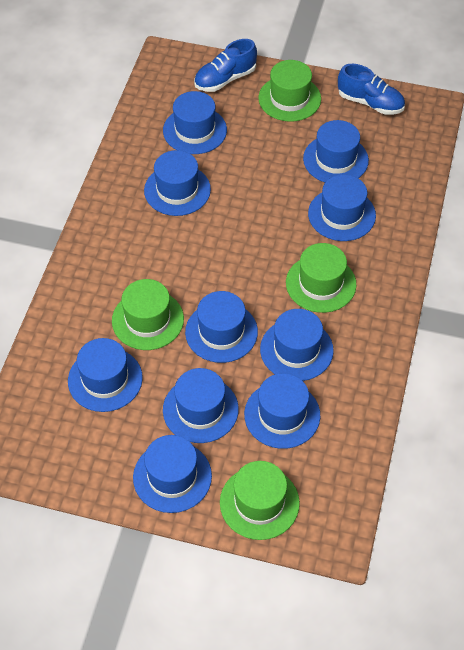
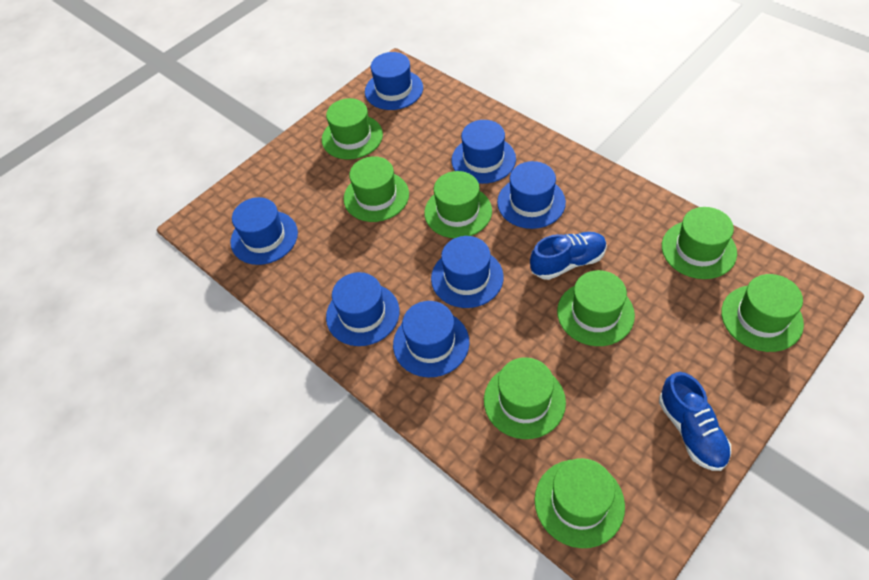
blue hat: 10 -> 7
green hat: 4 -> 8

